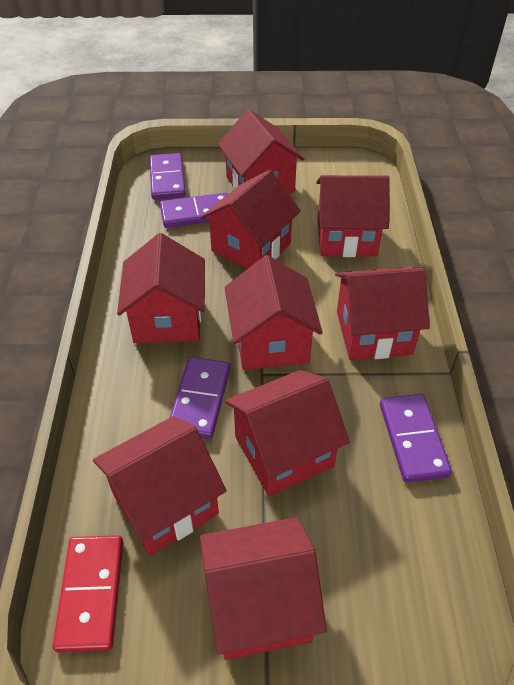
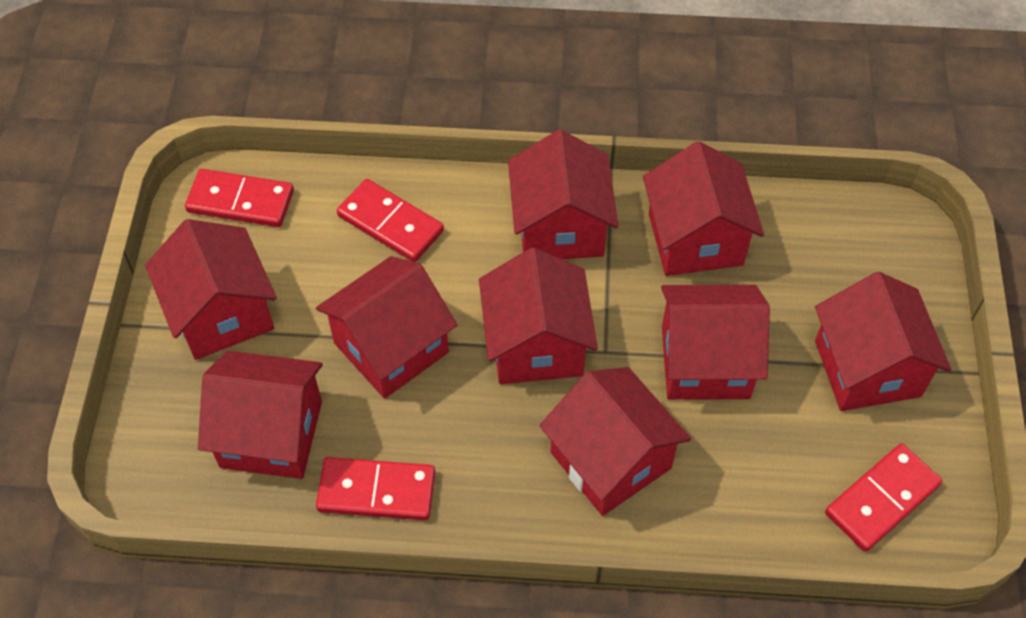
purple domino: 4 -> 0
red domino: 1 -> 4

